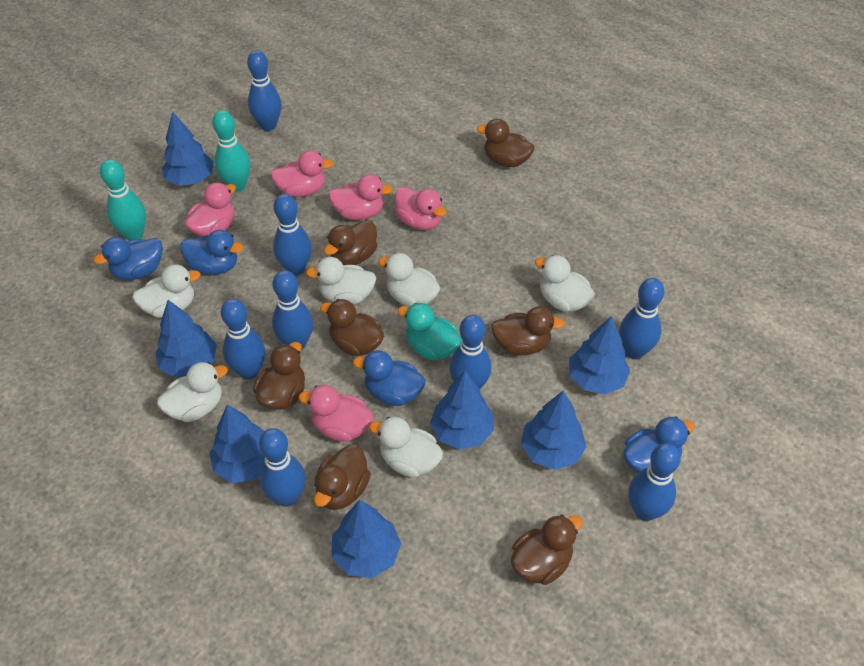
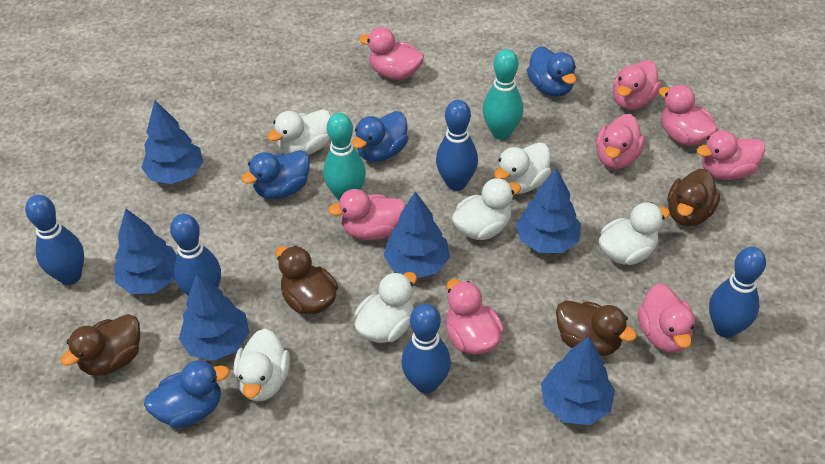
blue bowling pin: 8 -> 5
blue tree: 7 -> 6
brown duck: 7 -> 4
pink duck: 5 -> 8
turquoise duck: 1 -> 0

